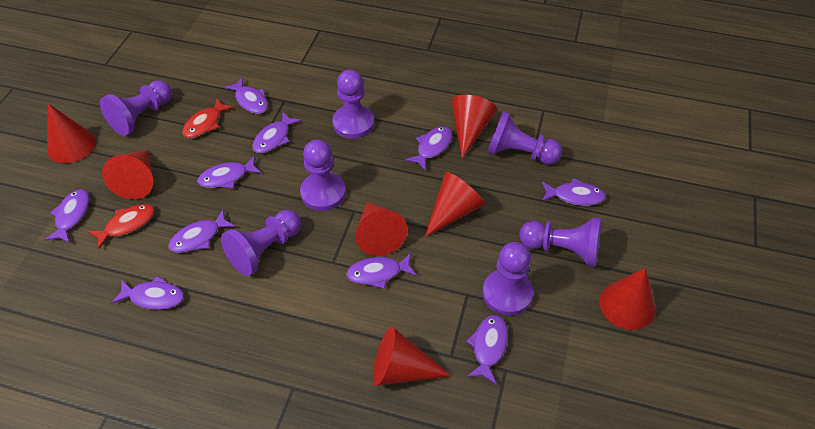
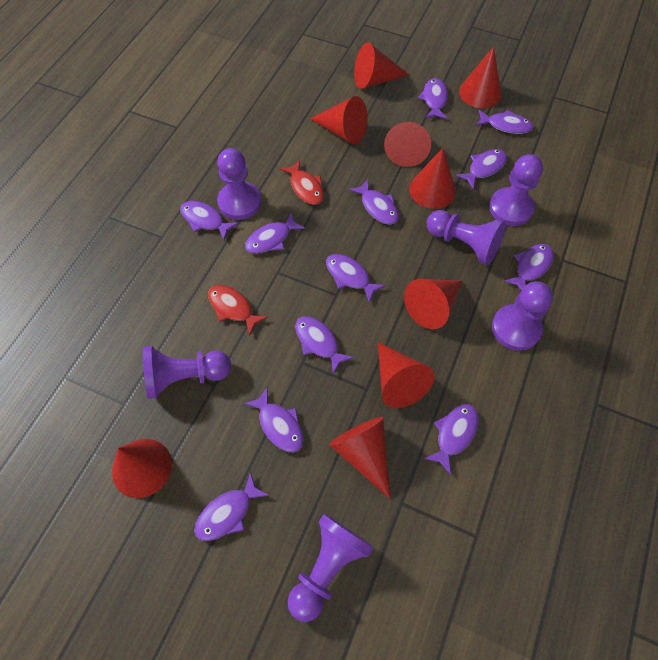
purple fish: 10 -> 12
purple pawn: 7 -> 6
red cone: 7 -> 9

